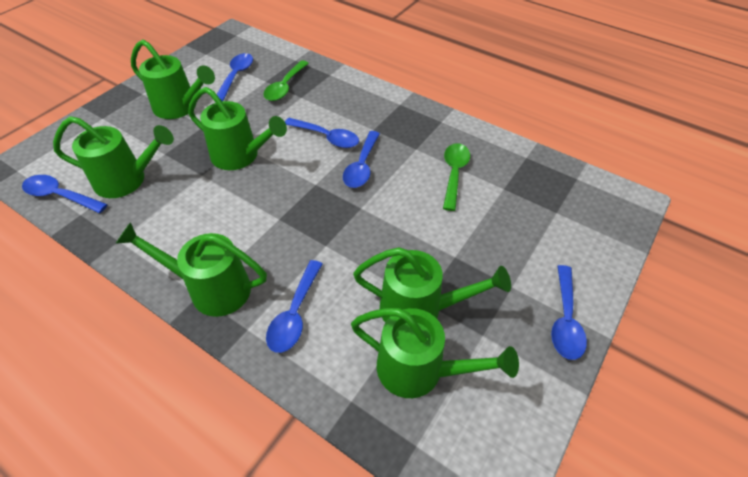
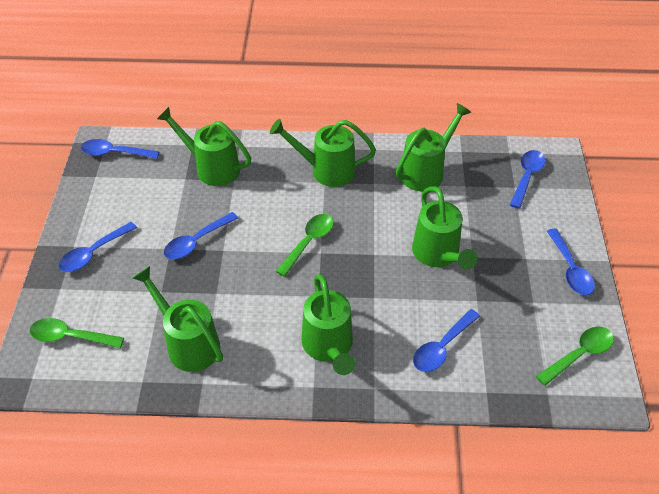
green spoon: 2 -> 3

